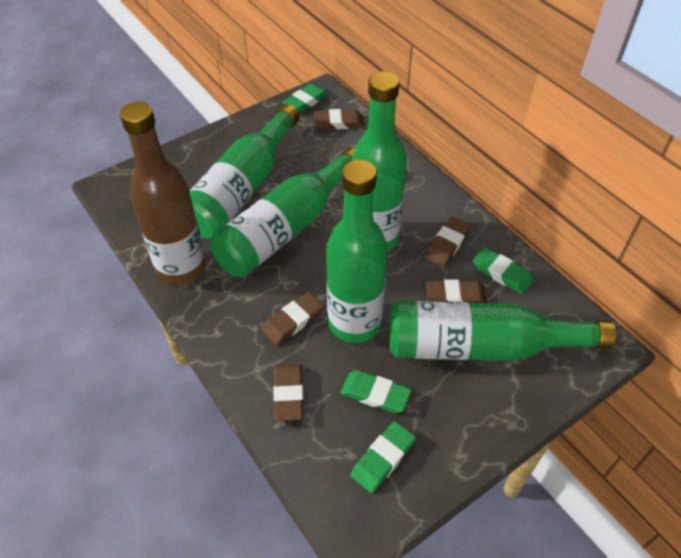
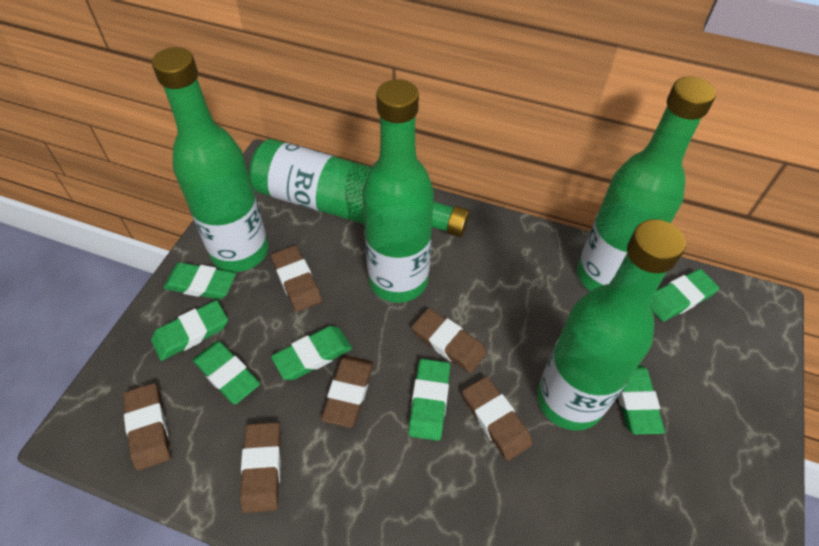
brown bottle: 1 -> 0
brown eraser: 5 -> 6
green eraser: 4 -> 7

